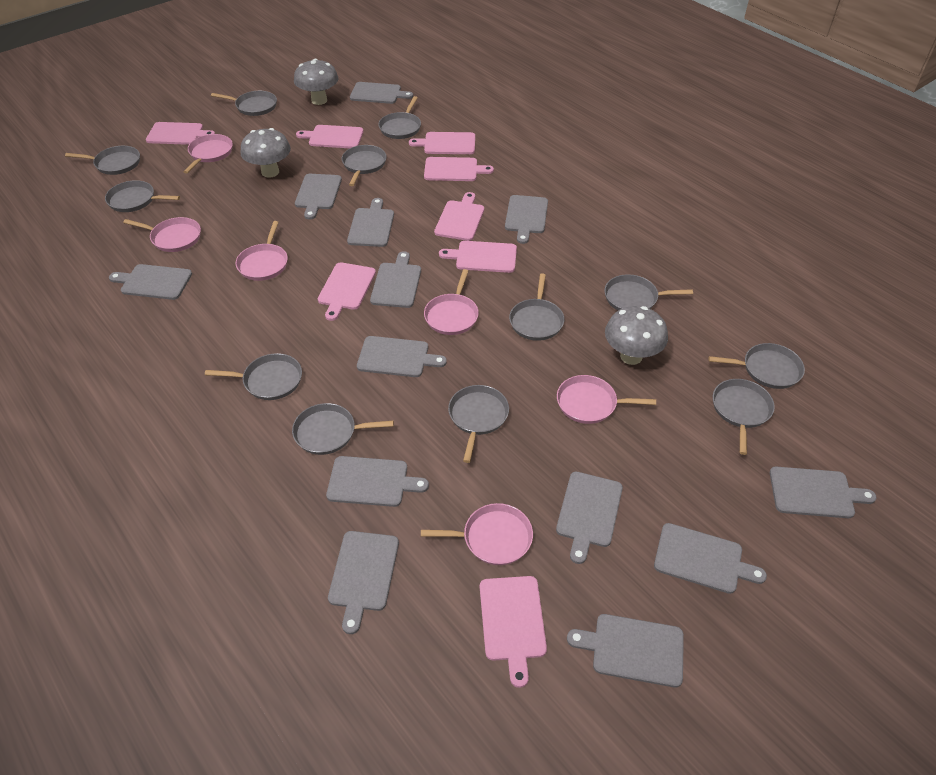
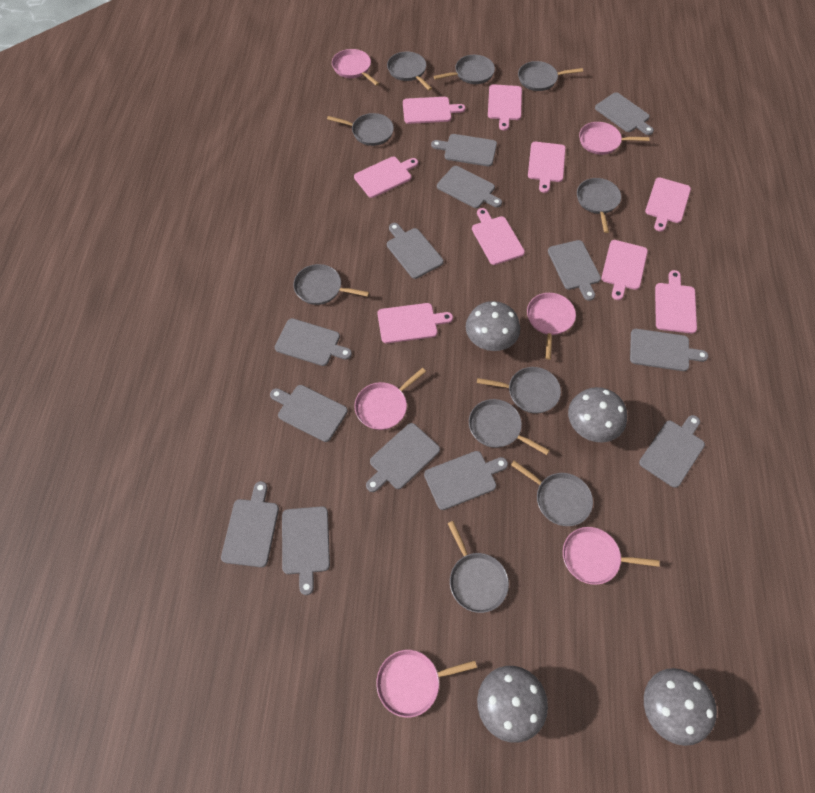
grey mushroom: 3 -> 4
grey pan: 12 -> 10
pink cutting board: 8 -> 9

